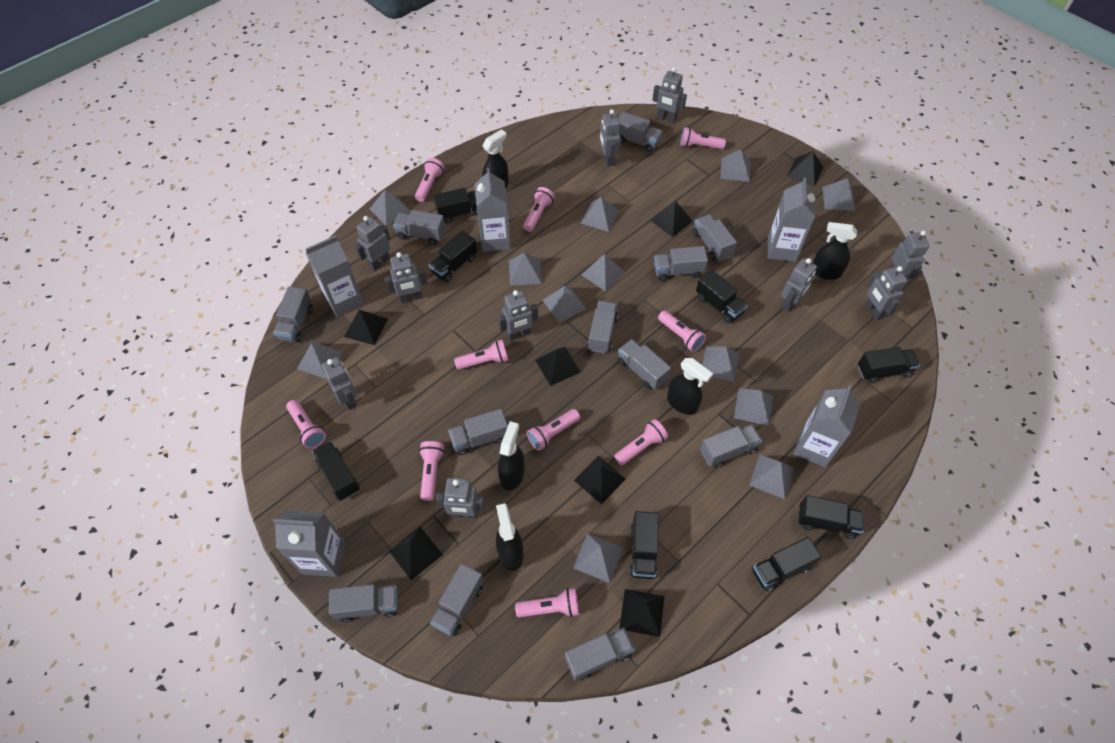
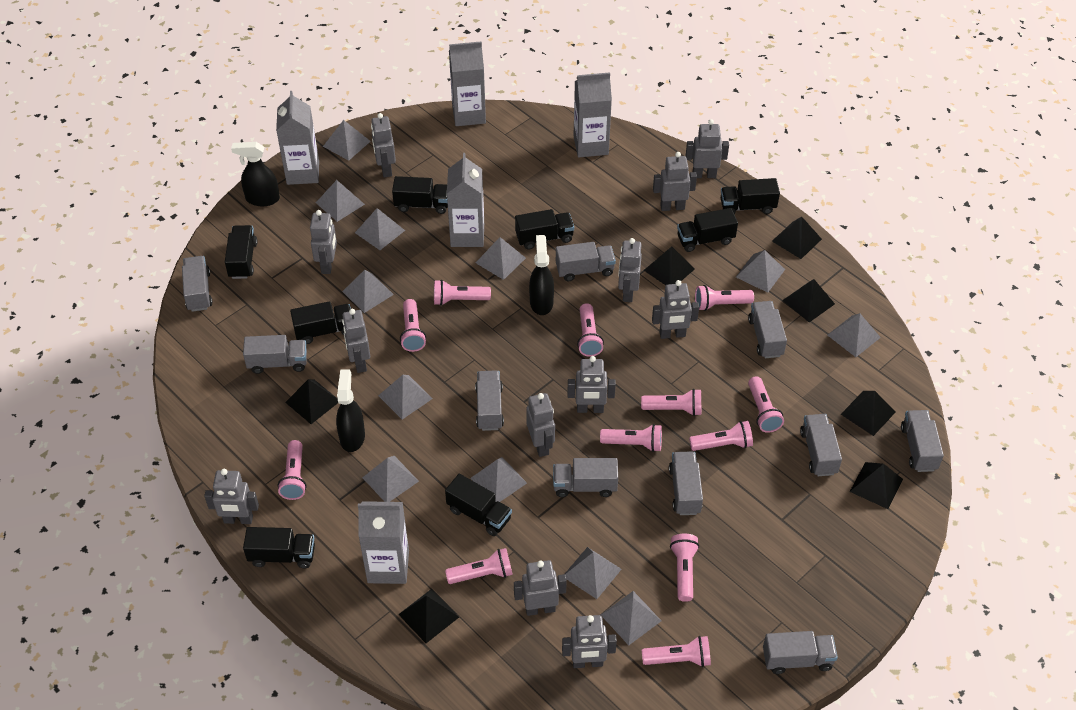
black spray bottle: 5 -> 3
grey robot: 10 -> 12
grey truck: 12 -> 10
pink flashlight: 10 -> 12

